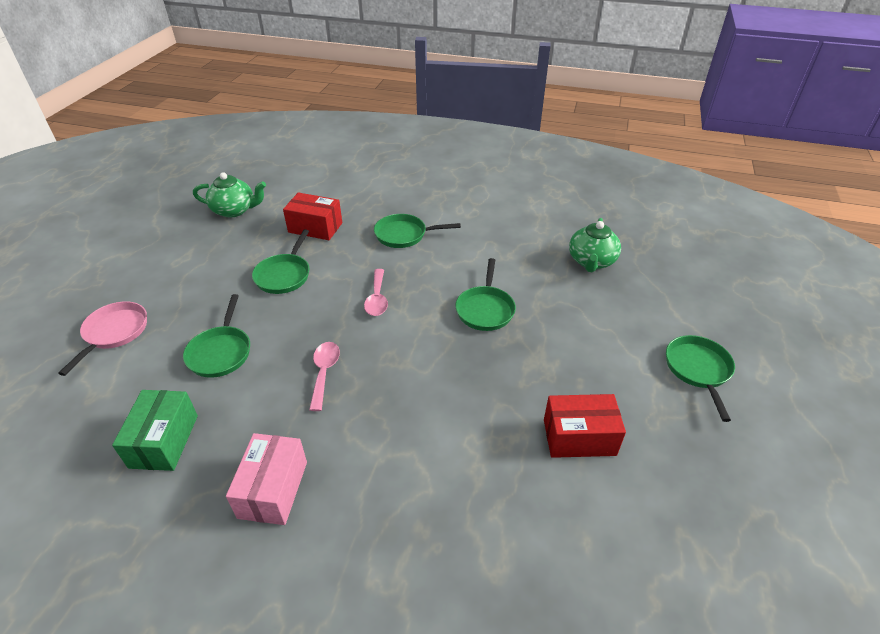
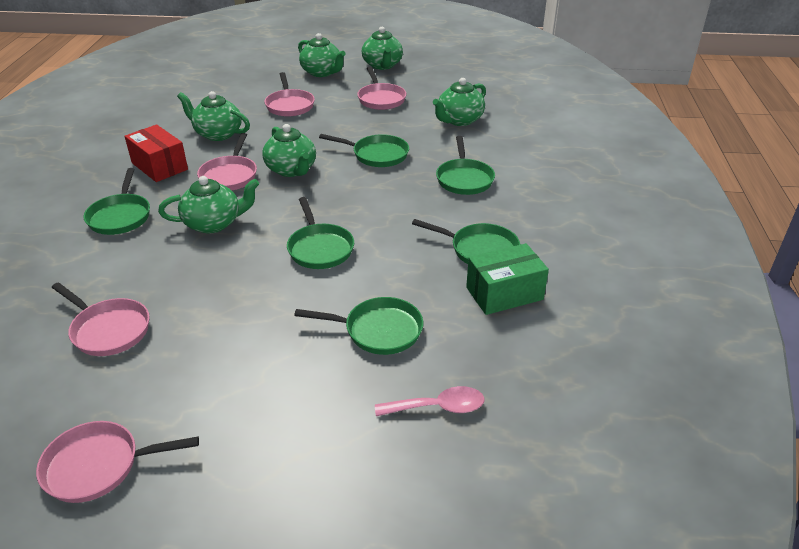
green pan: 5 -> 6
green teapot: 2 -> 6
pink box: 1 -> 0
pink pan: 1 -> 5
pink spoon: 2 -> 1
red box: 2 -> 1

